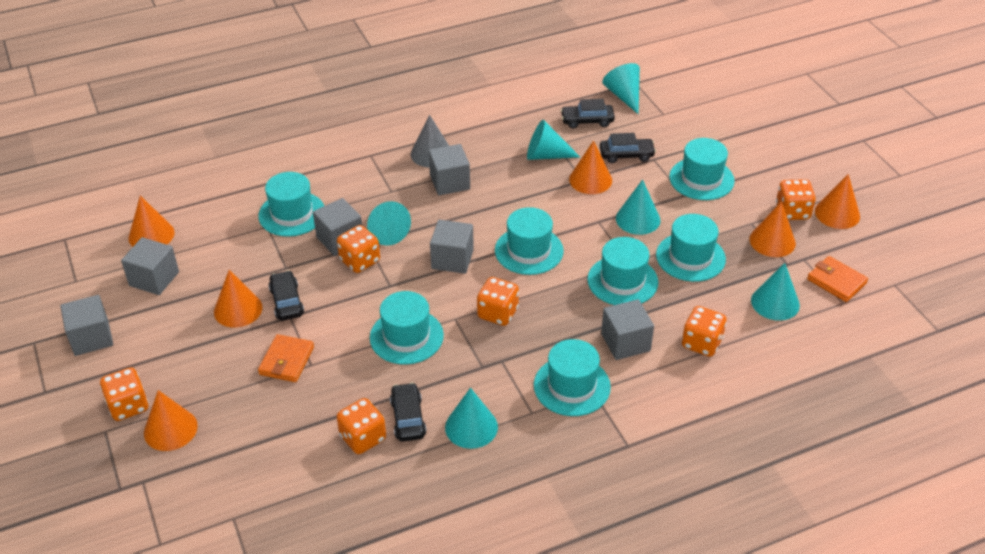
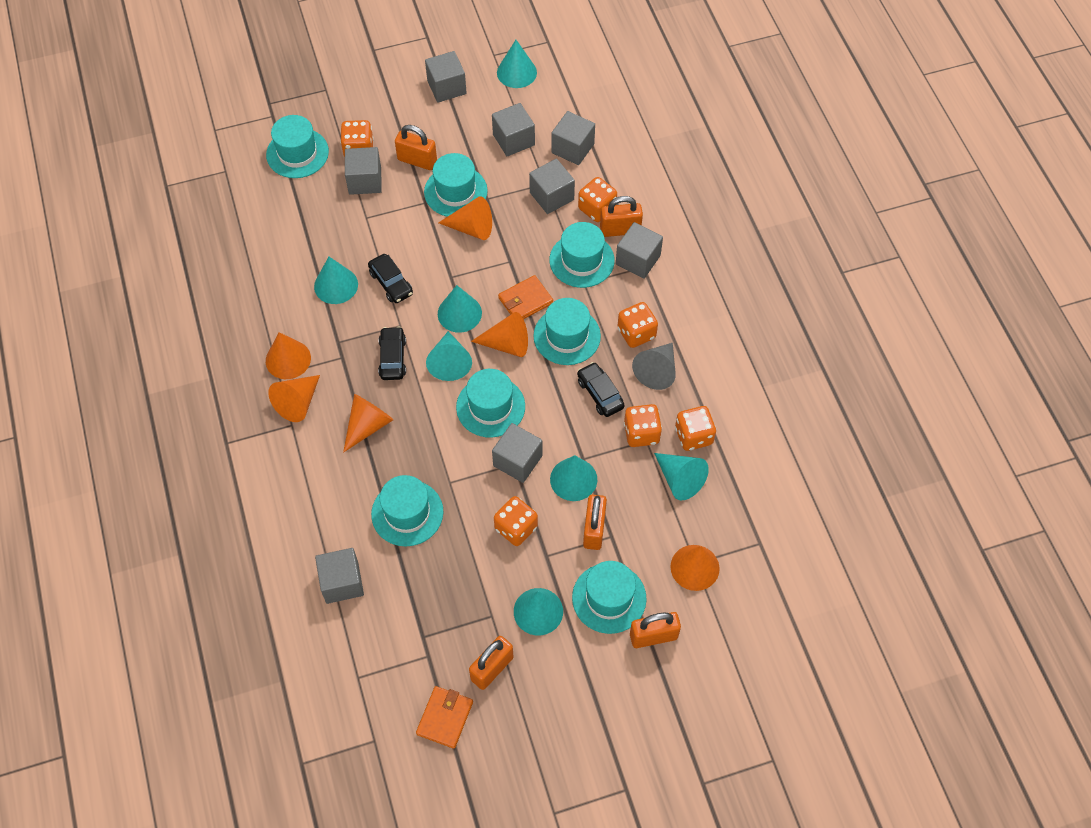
black car: 4 -> 3
grey cube: 6 -> 8
orange padlock: 0 -> 5
turquoise cone: 6 -> 7

